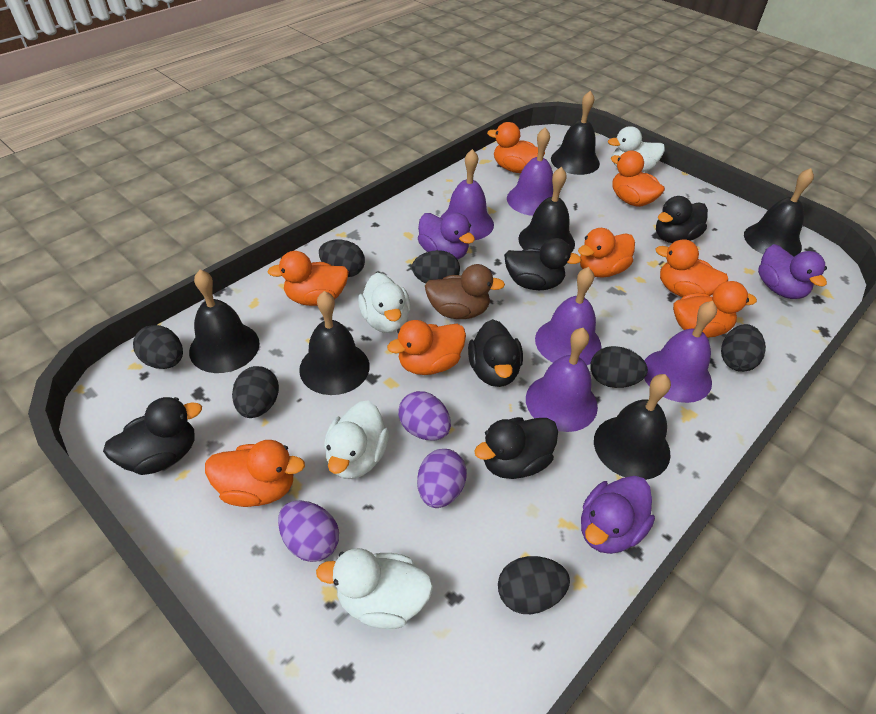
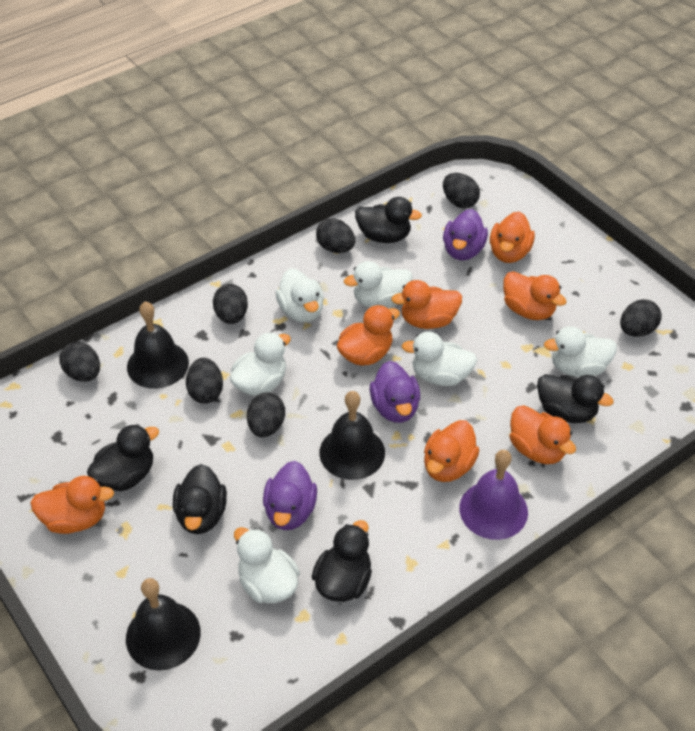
black bell: 6 -> 3
brown duck: 1 -> 0
orange duck: 8 -> 7
purple bell: 5 -> 1
purple egg: 3 -> 0
white duck: 4 -> 6

